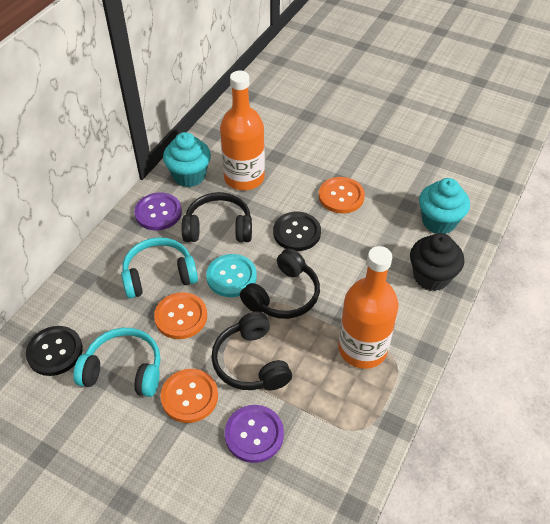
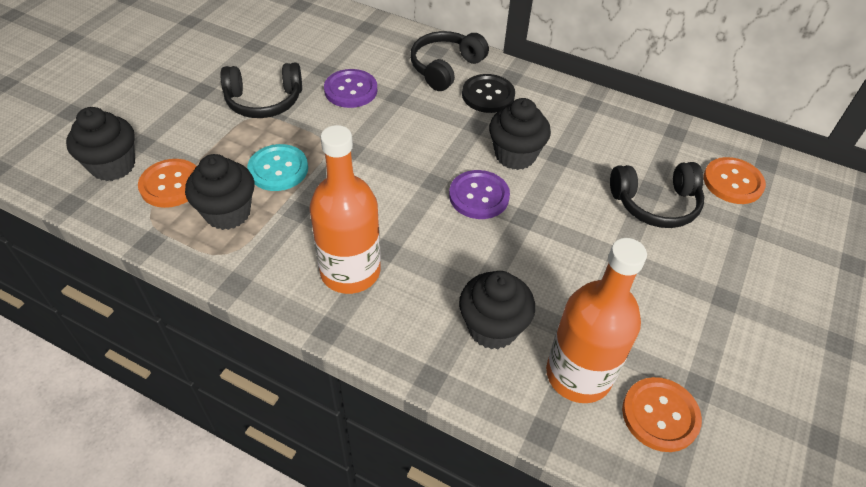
black button: 2 -> 1
black cupcake: 1 -> 4
turquoise cupcake: 2 -> 0
turquoise headphones: 2 -> 0

